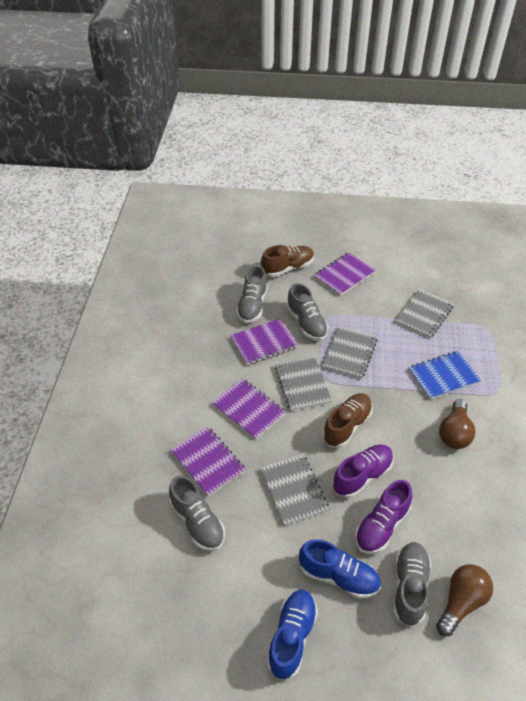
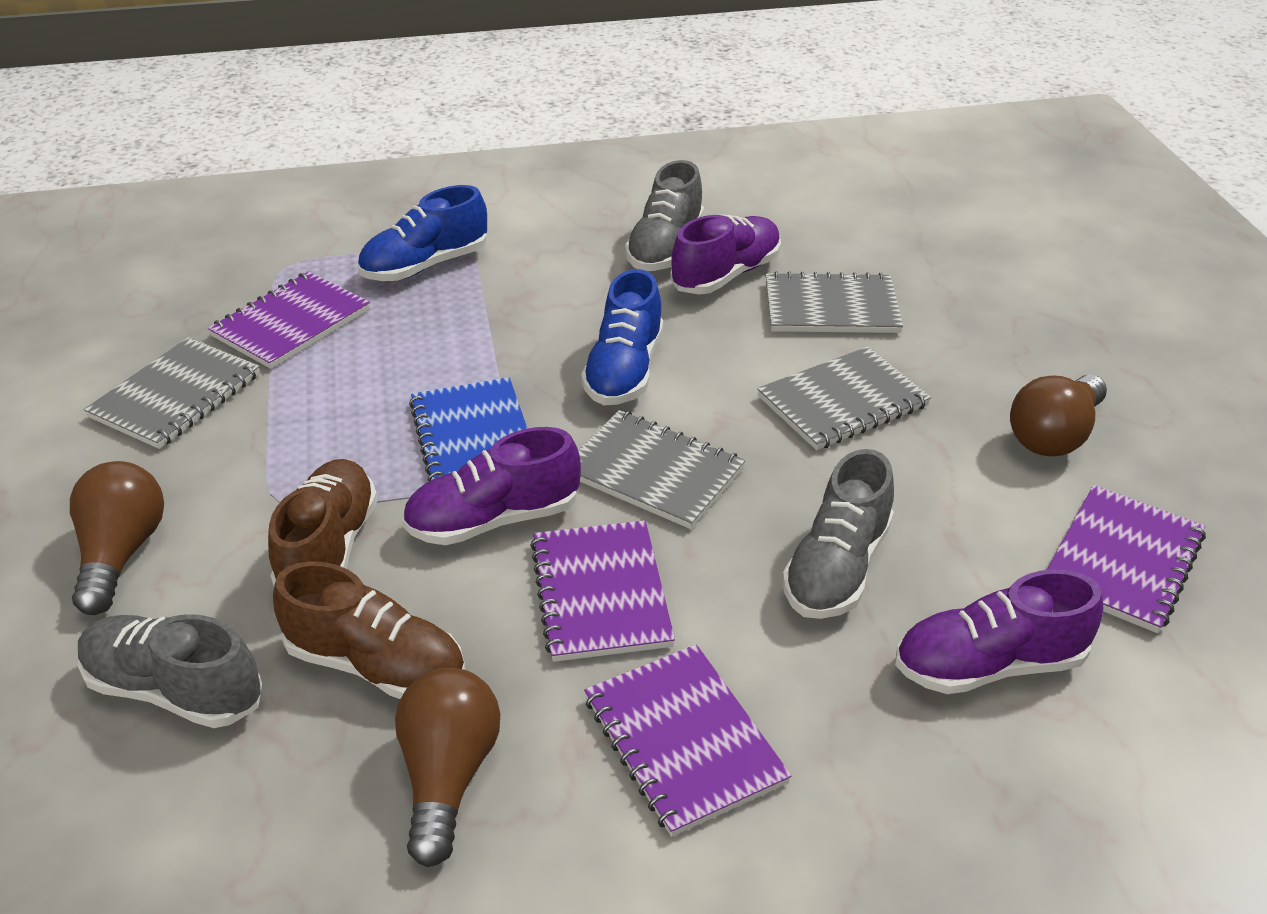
brown light bulb: 2 -> 3
grey shoe: 4 -> 3
purple shoe: 2 -> 3

